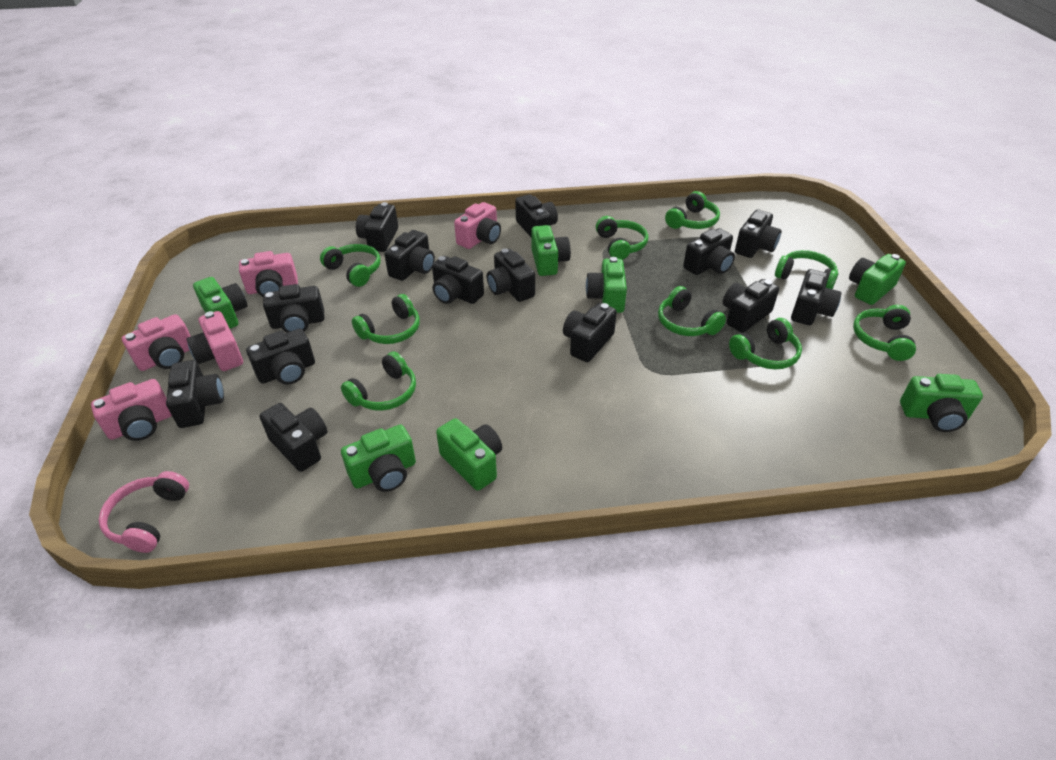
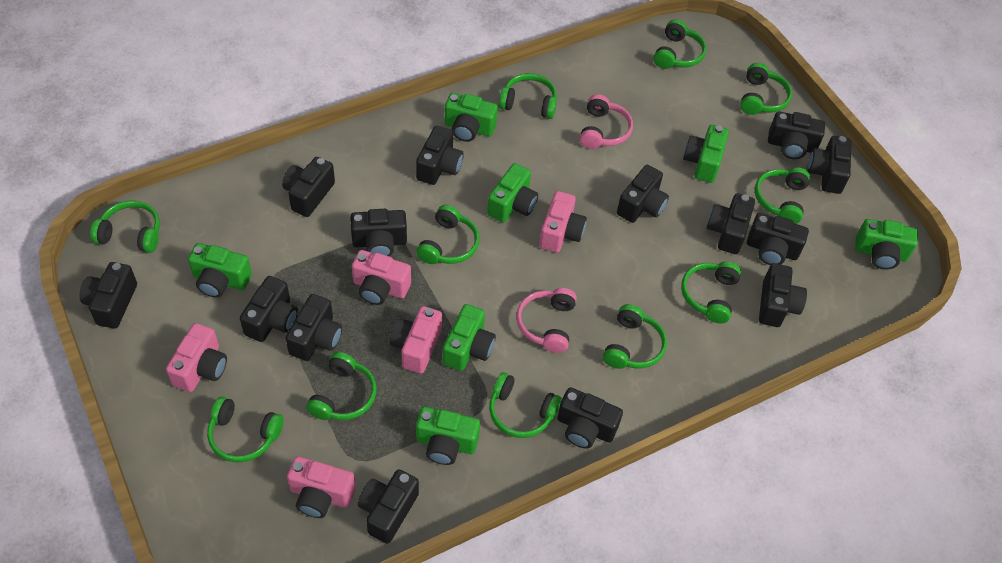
green headphones: 9 -> 11
pink headphones: 1 -> 2

